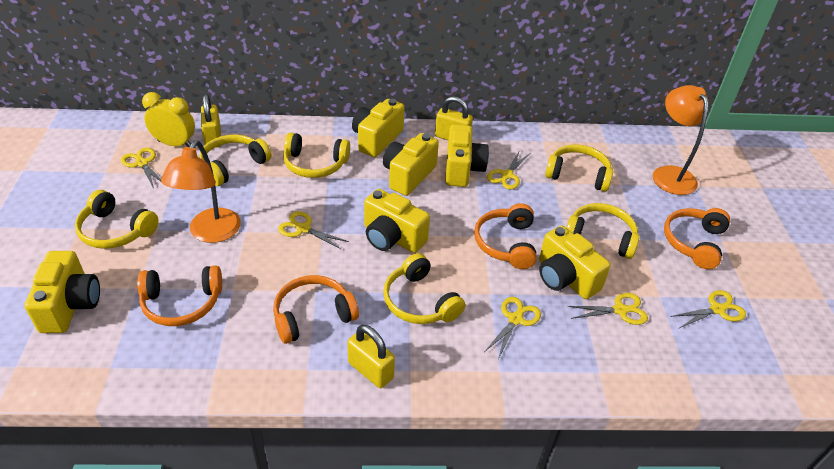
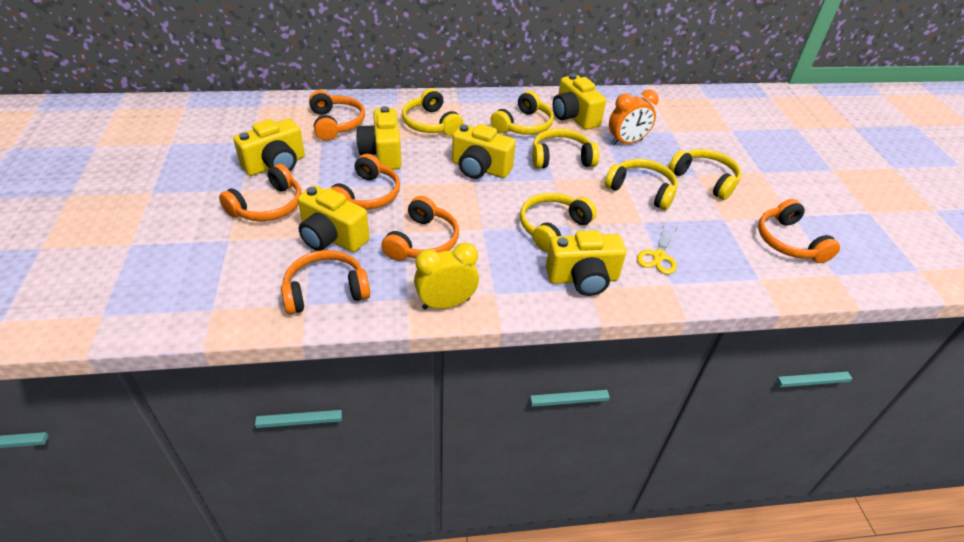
orange clock: 0 -> 1
orange headphones: 4 -> 6
orange lamp: 2 -> 0
yellow padlock: 3 -> 0
yellow scissors: 6 -> 1

